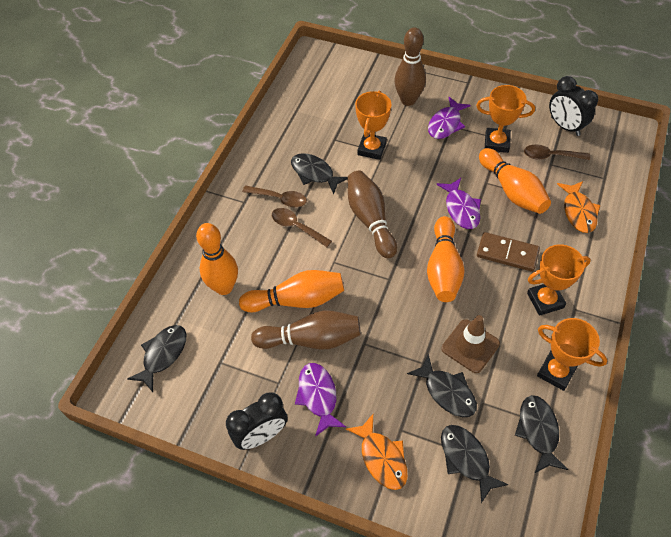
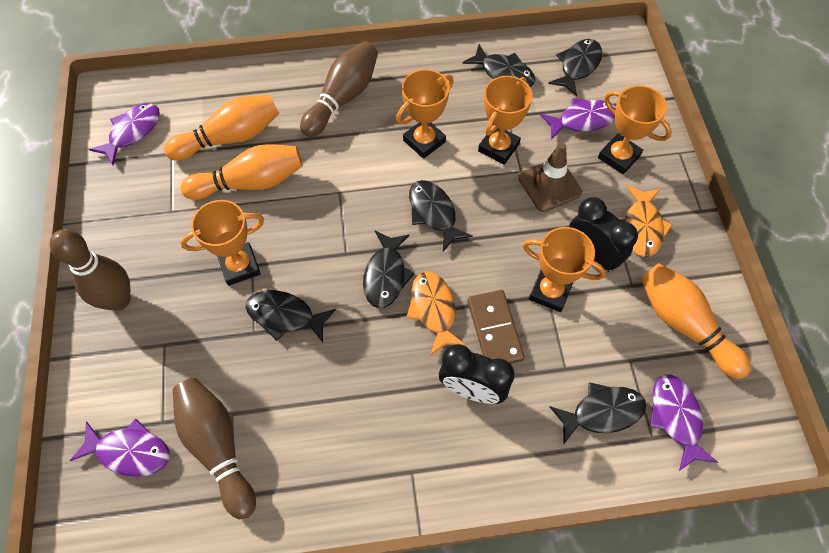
black fish: 5 -> 6
brown spoon: 3 -> 0
orange bowling pin: 4 -> 3
orange trophy: 4 -> 5
purple fish: 3 -> 4

